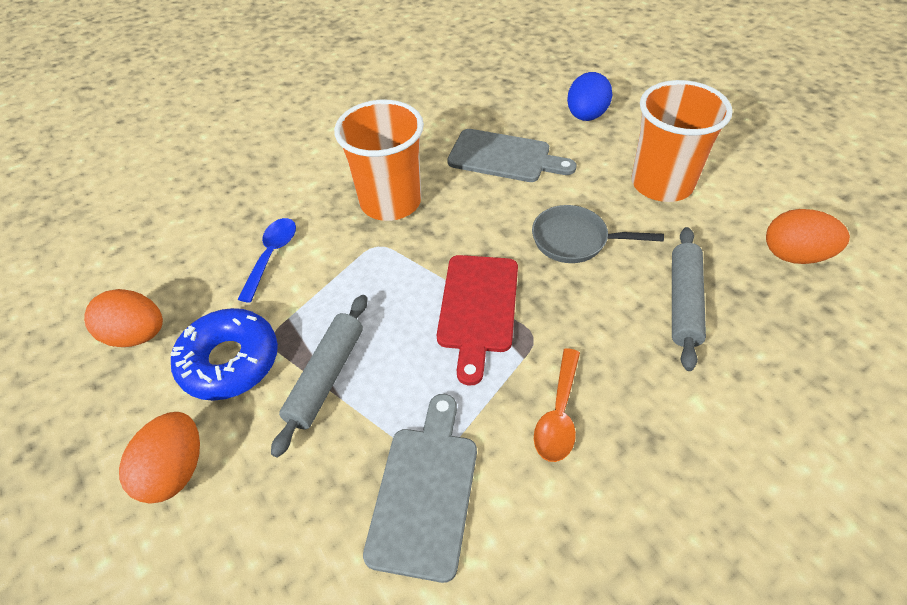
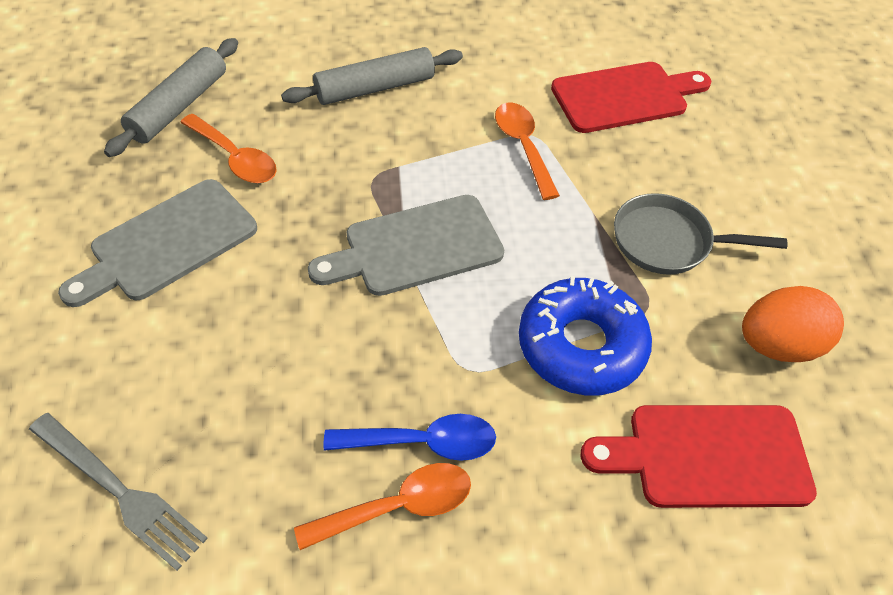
blue egg: 1 -> 0
grey fork: 0 -> 1
orange cup: 2 -> 0
orange egg: 3 -> 1
orange spoon: 1 -> 3
red cutting board: 1 -> 2

